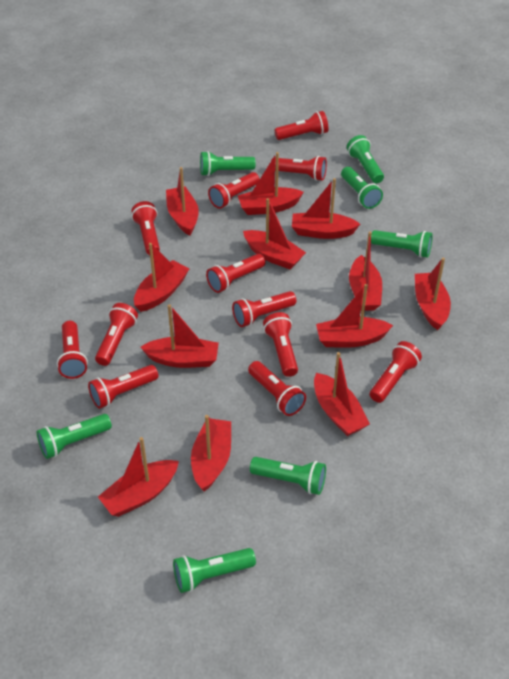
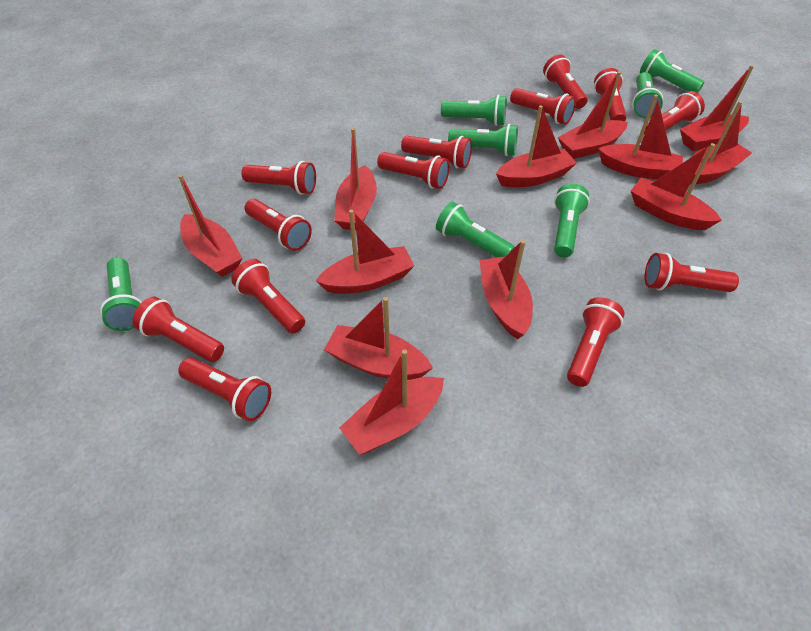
red flashlight: 12 -> 13

